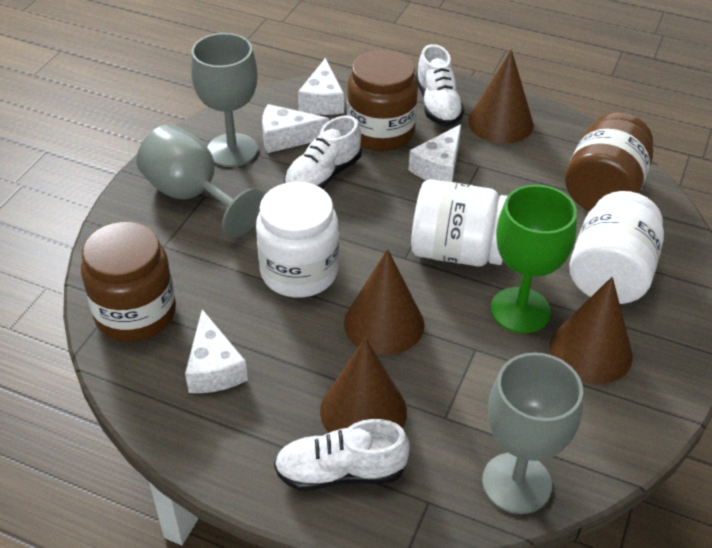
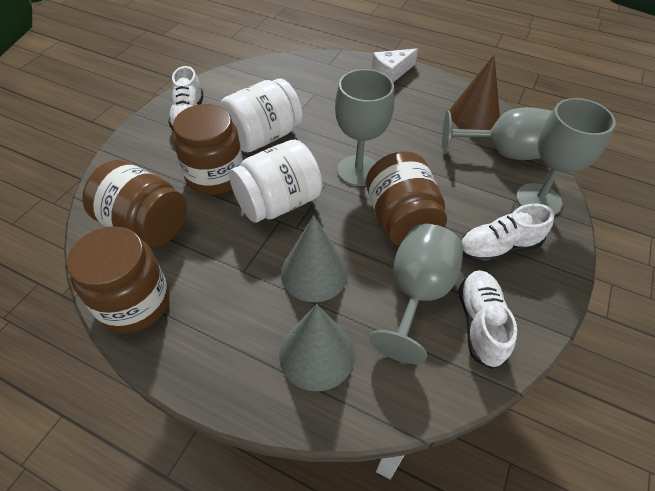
brown cone: 4 -> 1
brown jar: 3 -> 4
green goblet: 1 -> 0
grey cone: 0 -> 2
grey goblet: 3 -> 4
white cheese: 4 -> 1
white jar: 3 -> 2

